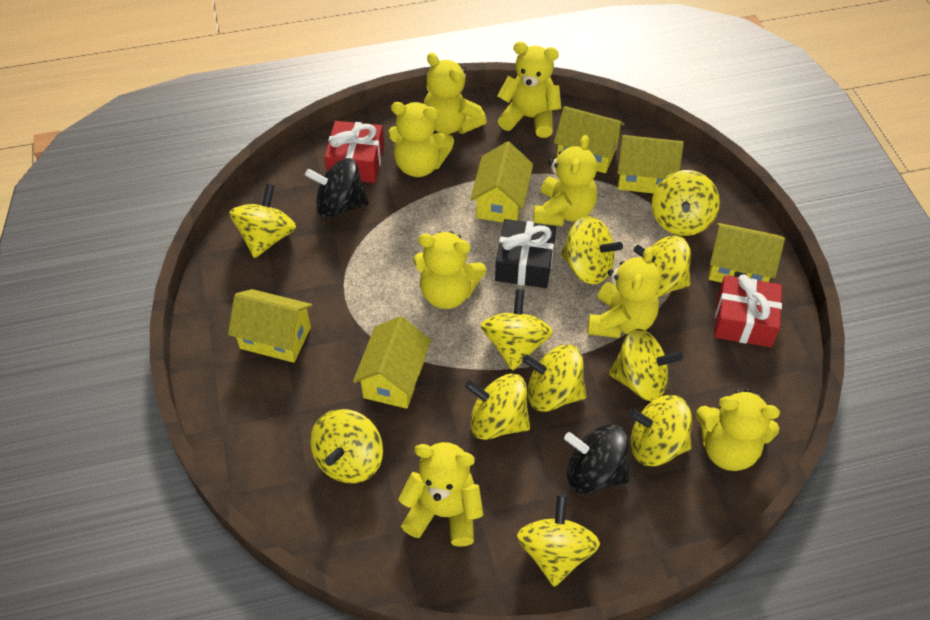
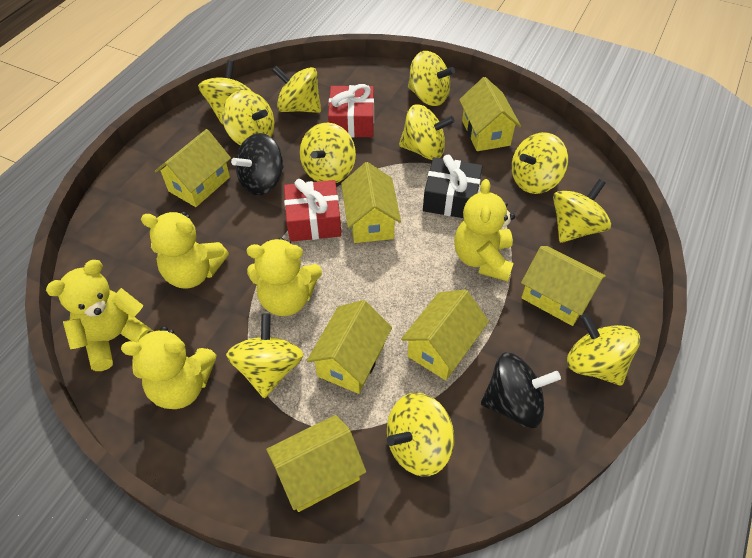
yellow house: 6 -> 7
yellow teddy bear: 8 -> 5

